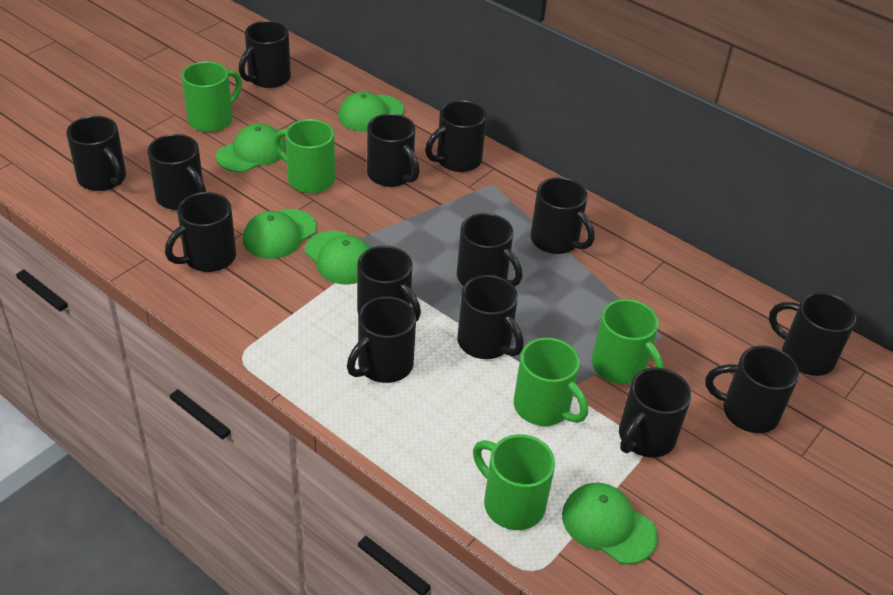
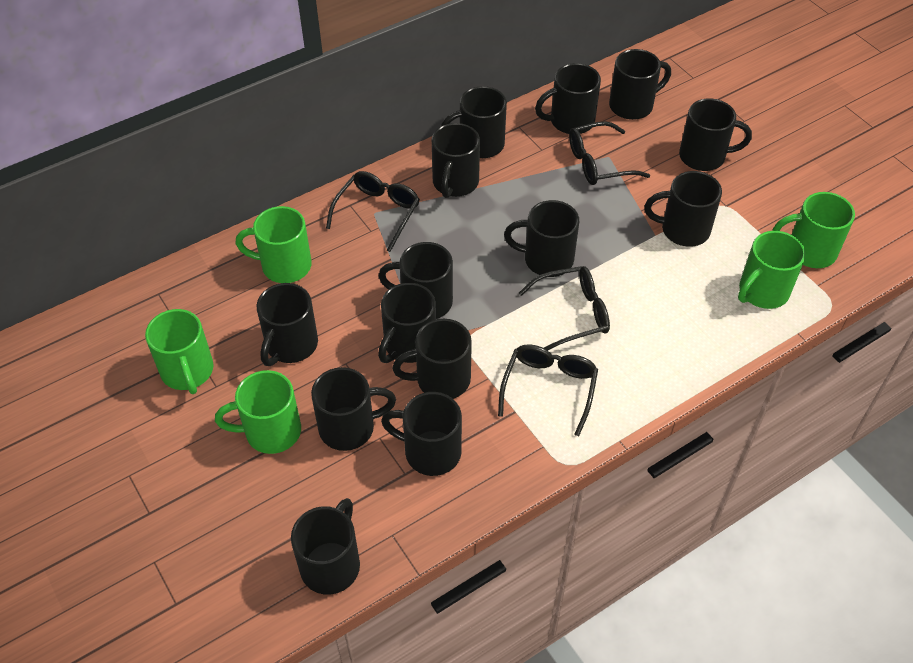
black glasses: 0 -> 4
green cap: 5 -> 0

